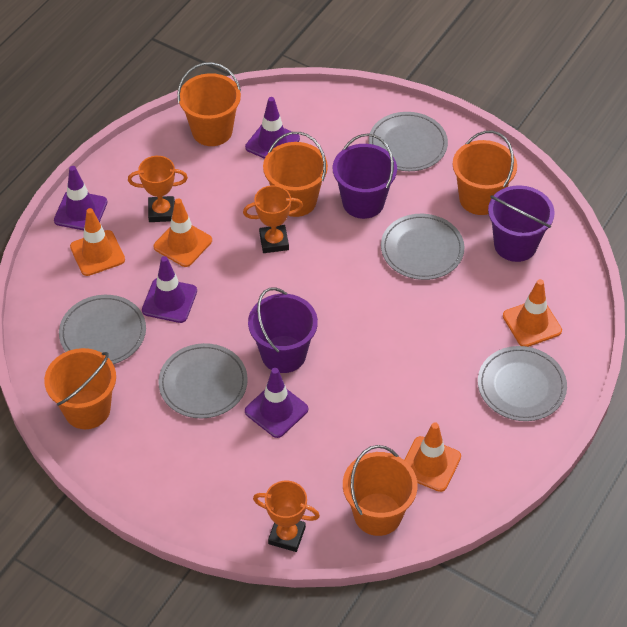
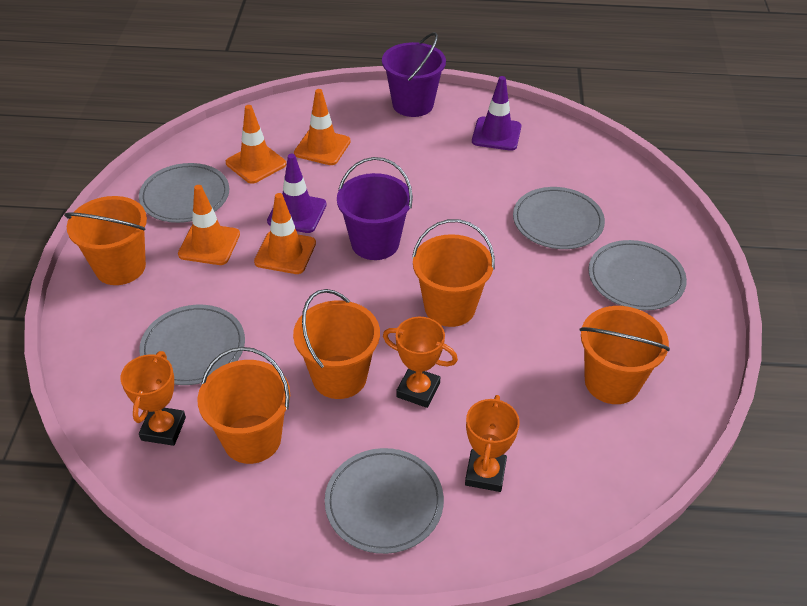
purple bucket: 3 -> 2
purple traffic cone: 4 -> 2

